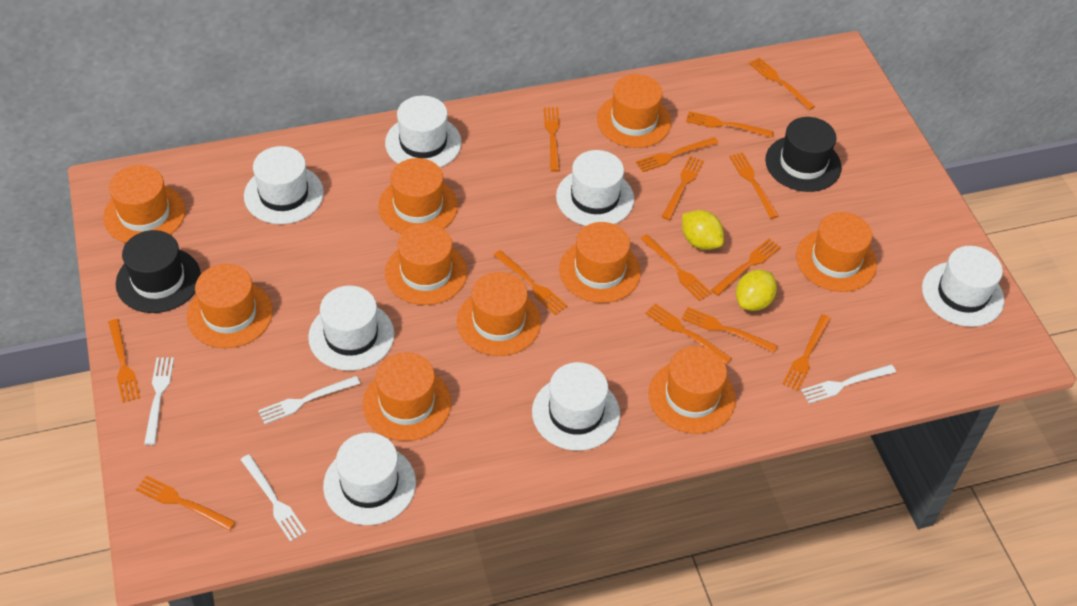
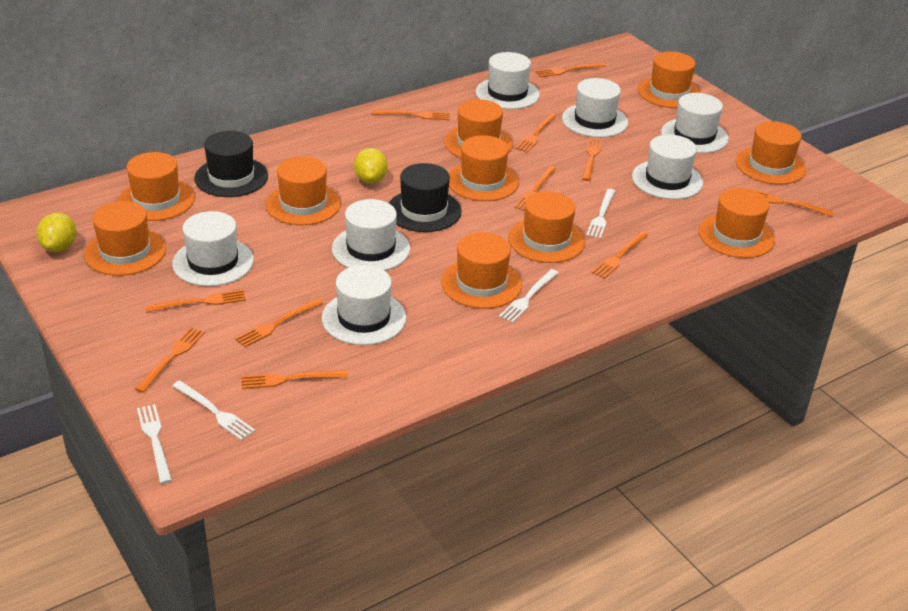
orange fork: 14 -> 11

